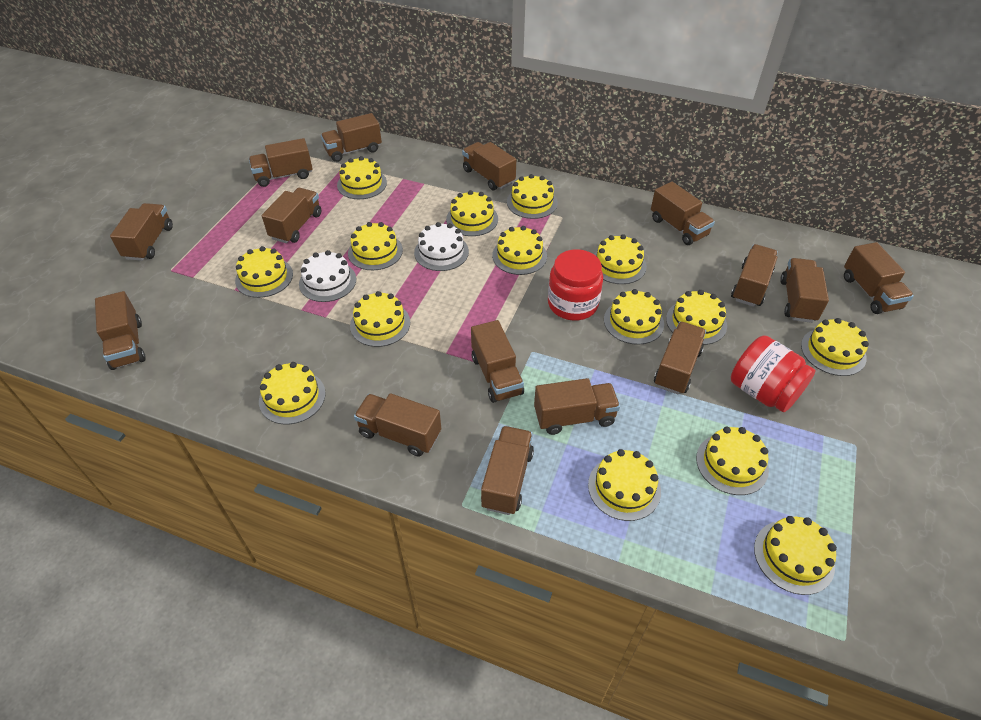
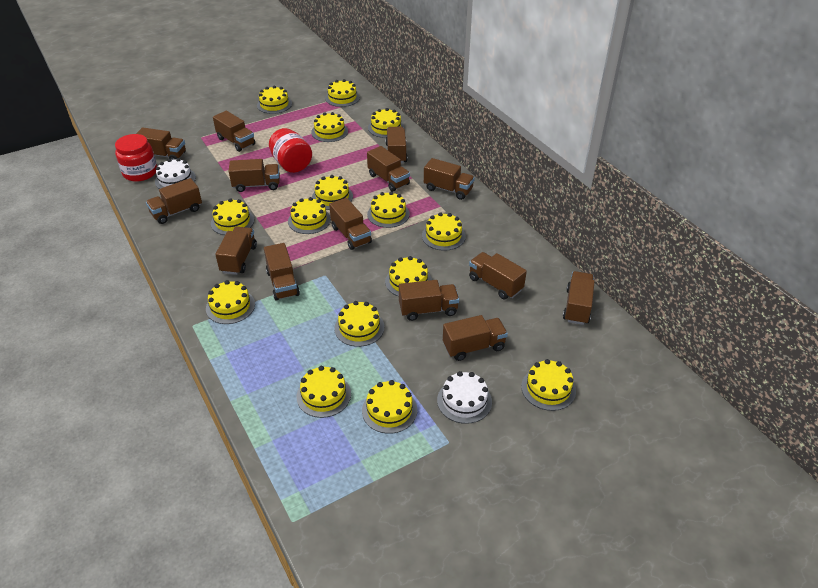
brown truck: 15 -> 14

